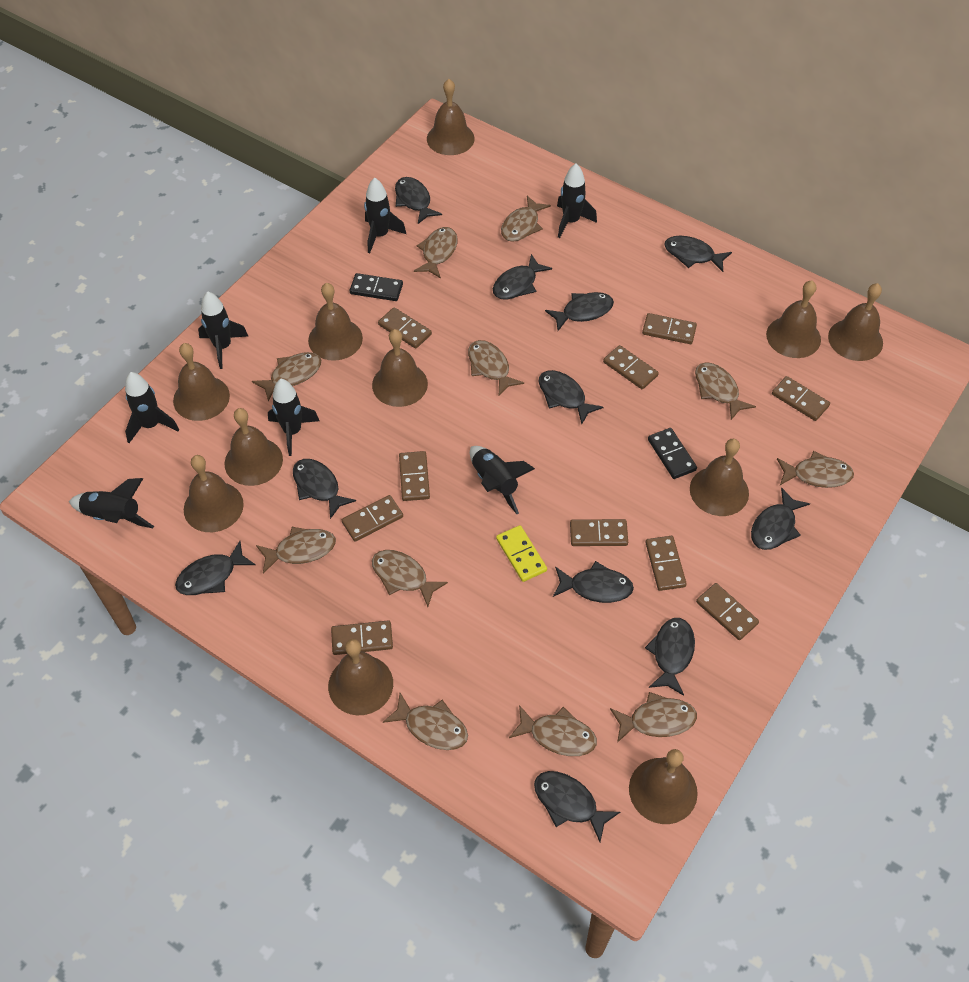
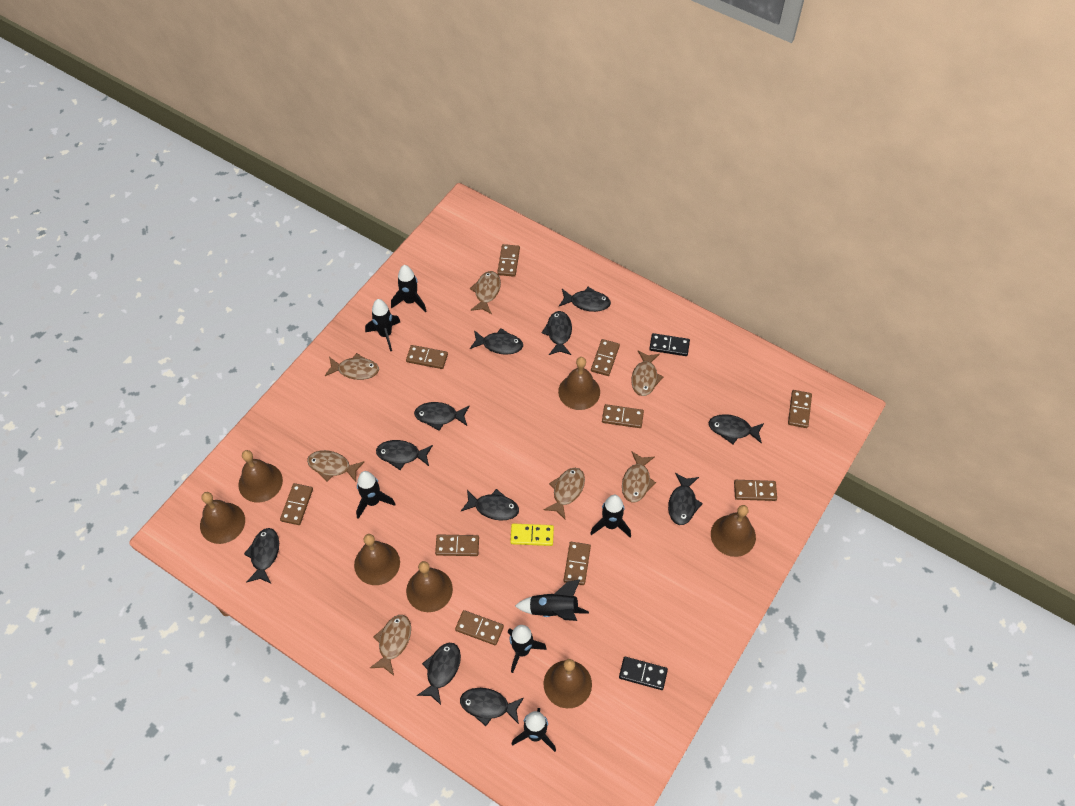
brown bell: 11 -> 7
brown fish: 11 -> 7

